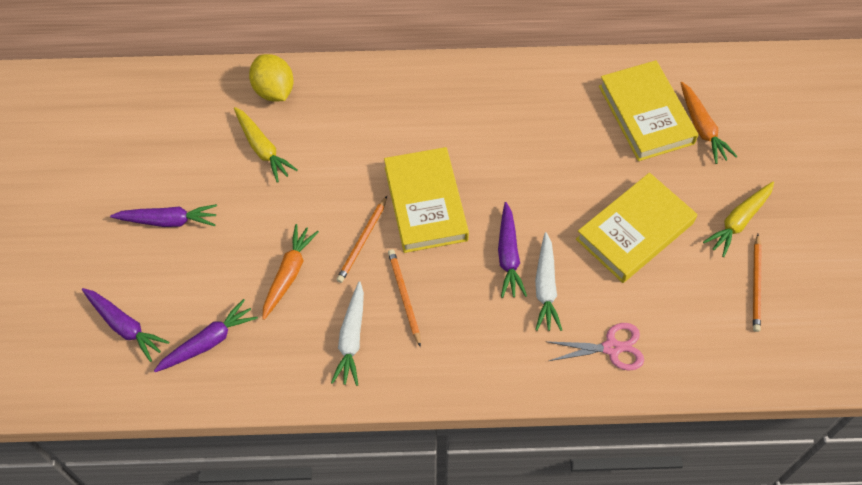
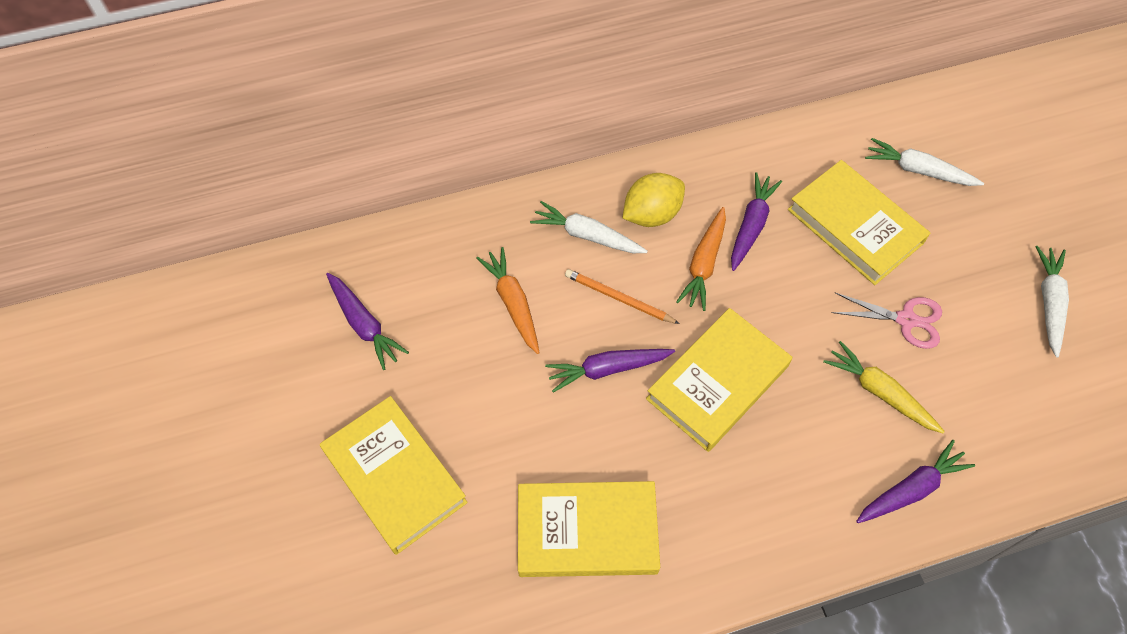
orange pencil: 3 -> 1
white carrot: 2 -> 3
yellow book: 3 -> 4
yellow carrot: 2 -> 1

